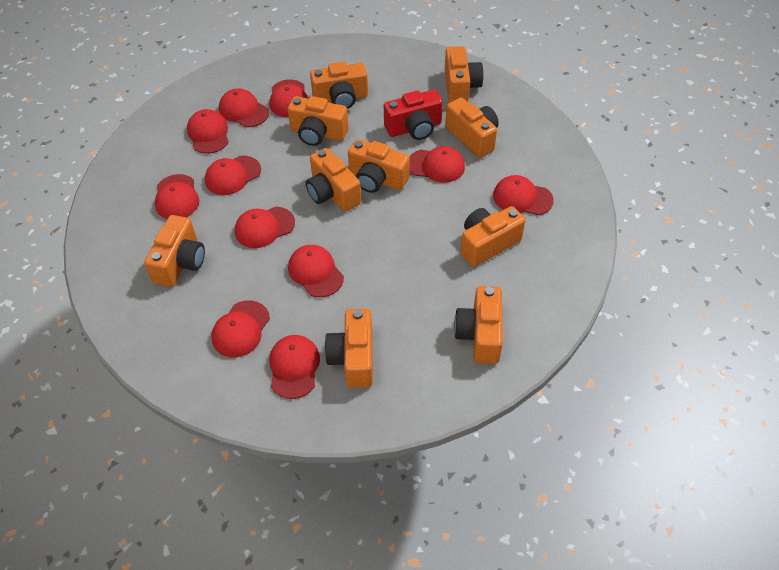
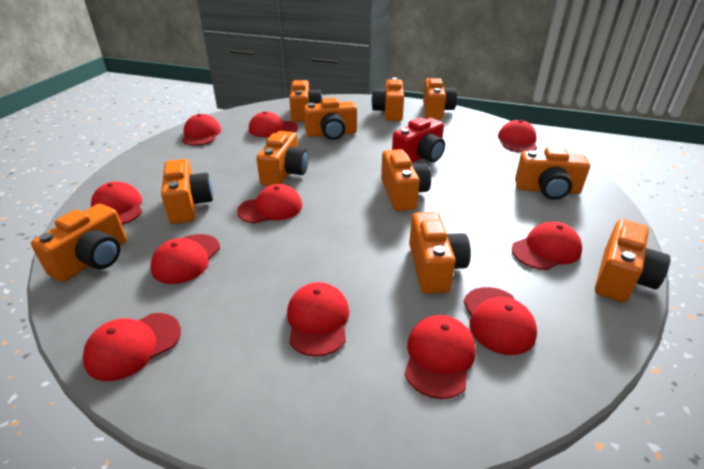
orange camera: 10 -> 11

